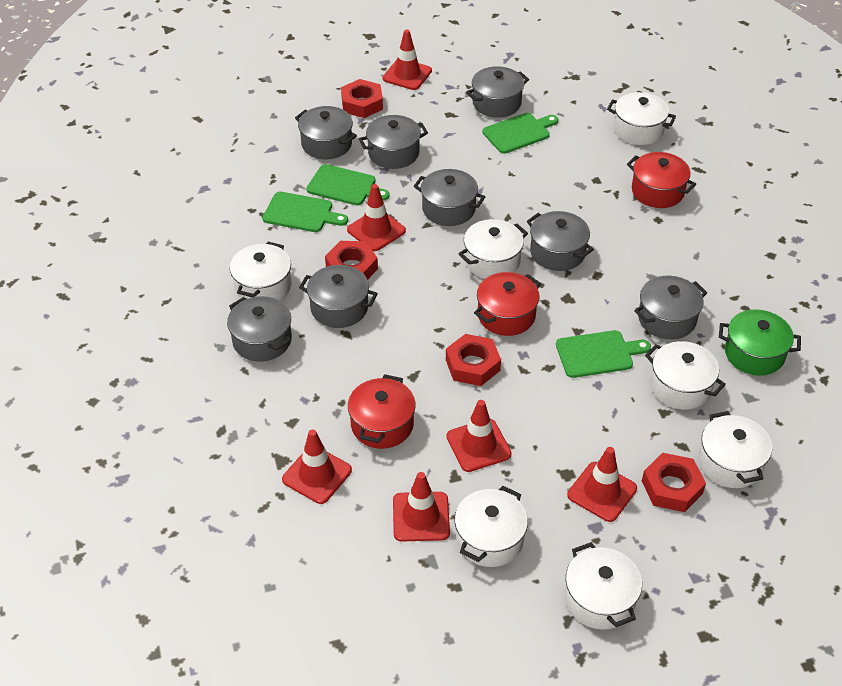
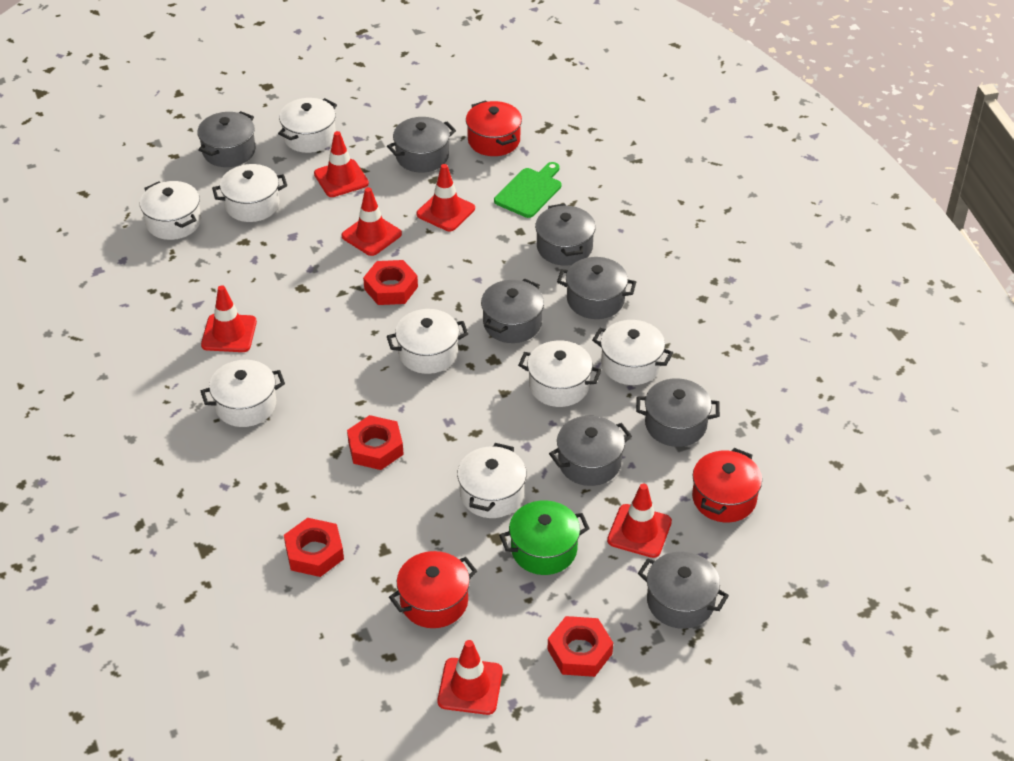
green cutting board: 4 -> 1
white pot: 7 -> 8

